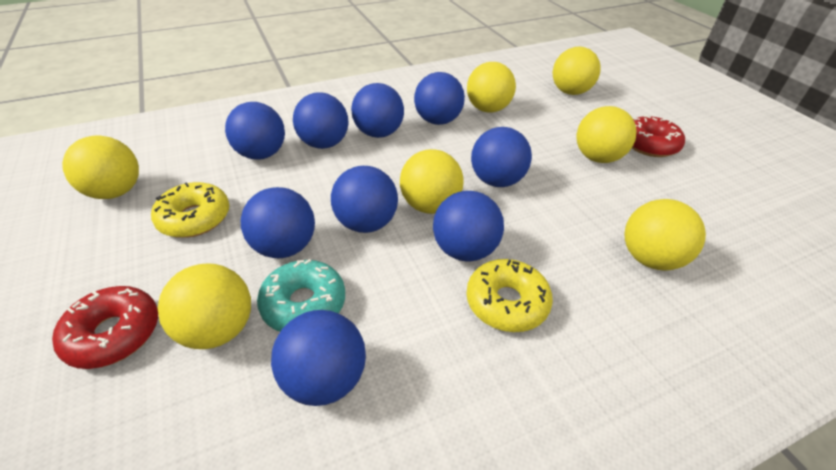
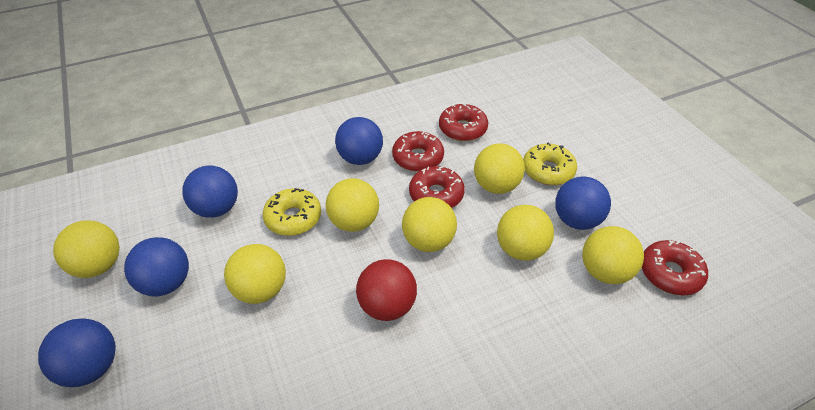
blue ball: 9 -> 5
red ball: 0 -> 1
red donut: 2 -> 4
turquoise donut: 1 -> 0

